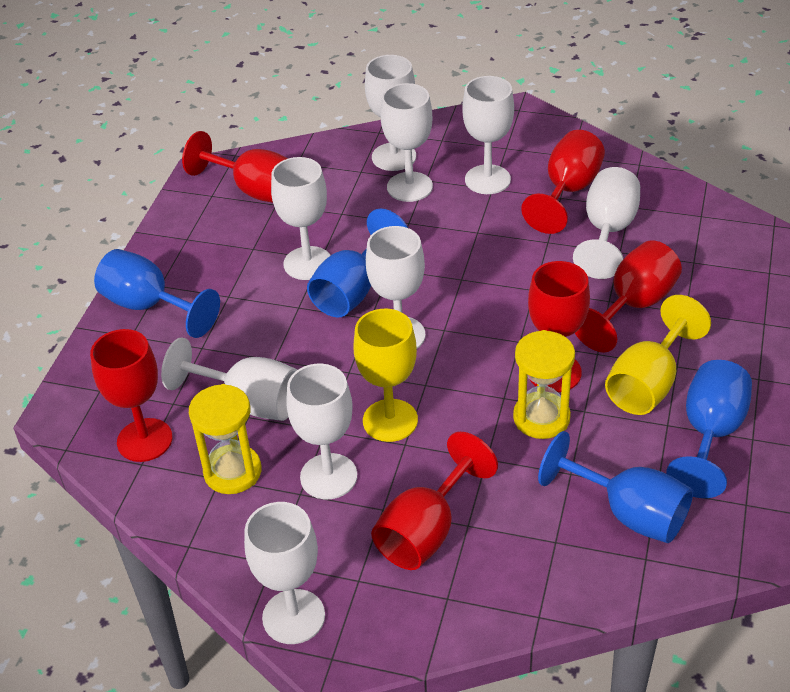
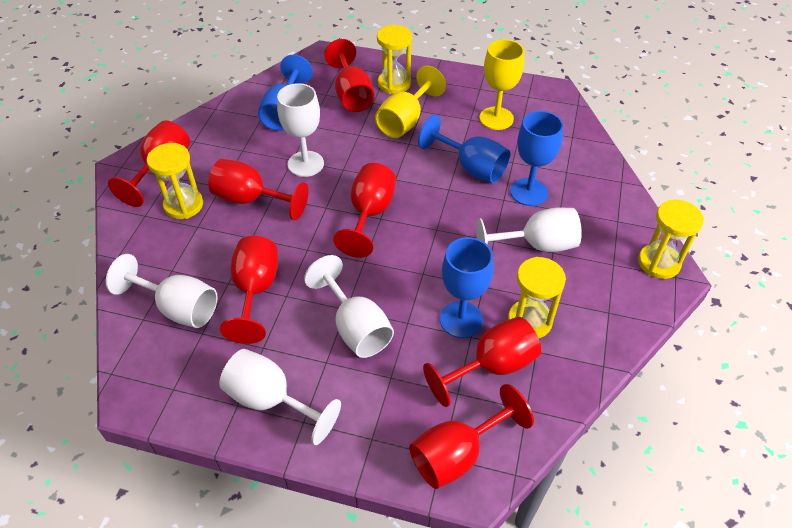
red goblet: 6 -> 7
white goblet: 9 -> 5
yellow hourglass: 2 -> 4

